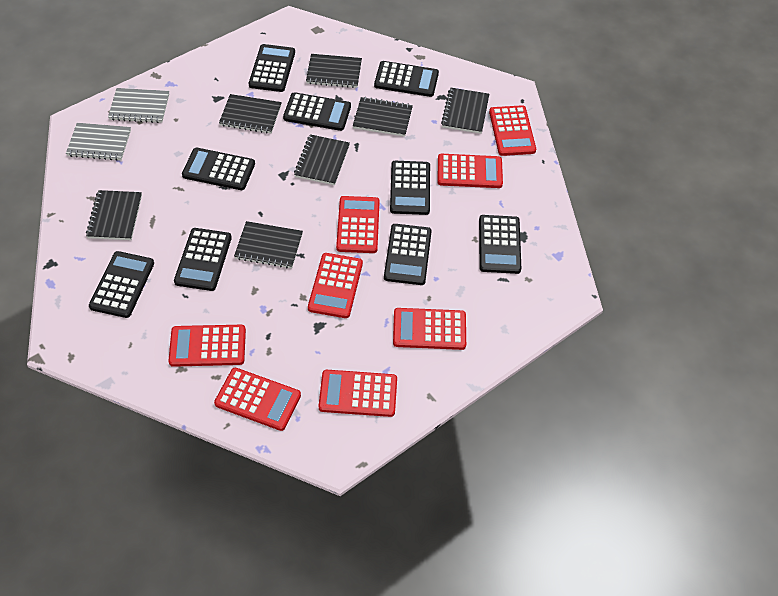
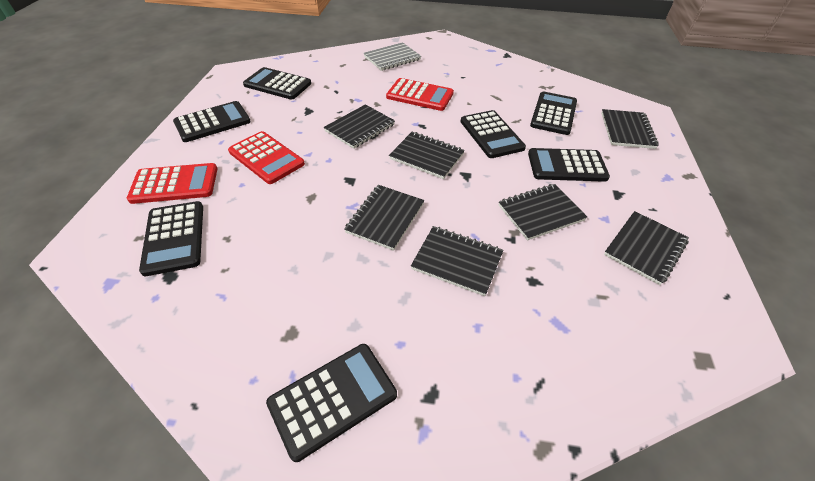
black calculator: 9 -> 7
grey notebook: 2 -> 1
red calculator: 8 -> 3

